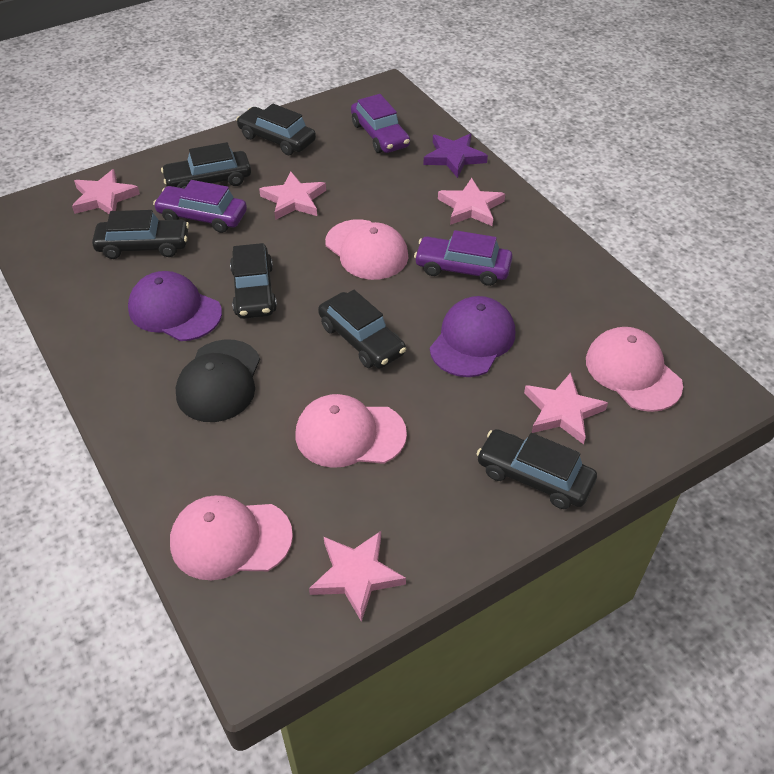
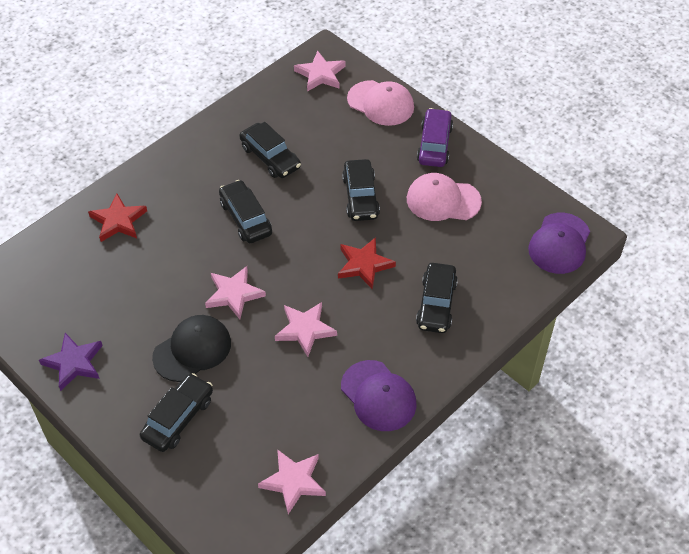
black car: 6 -> 5
pink cap: 4 -> 2
pink star: 5 -> 4
purple car: 3 -> 1
red star: 0 -> 2

